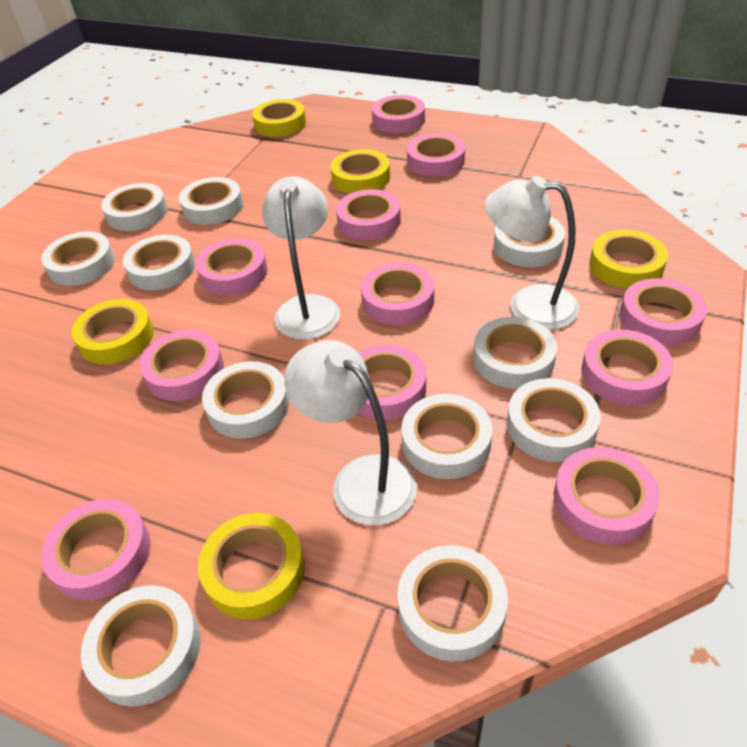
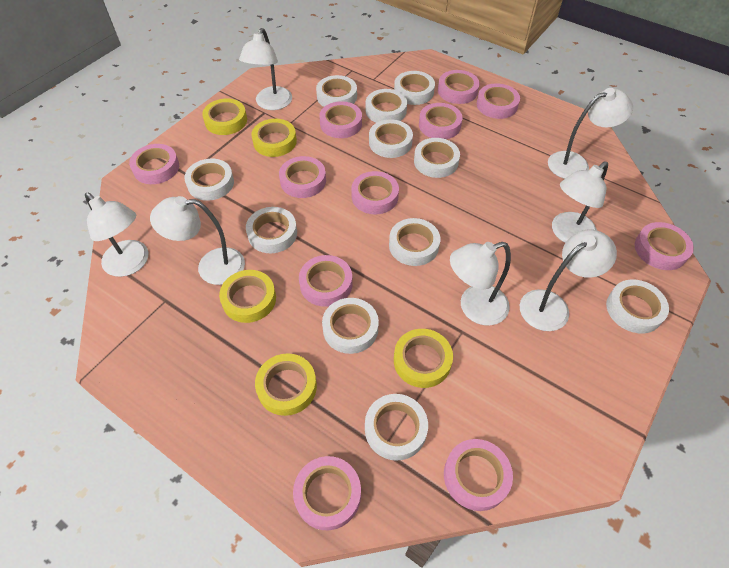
white lamp: 3 -> 7

